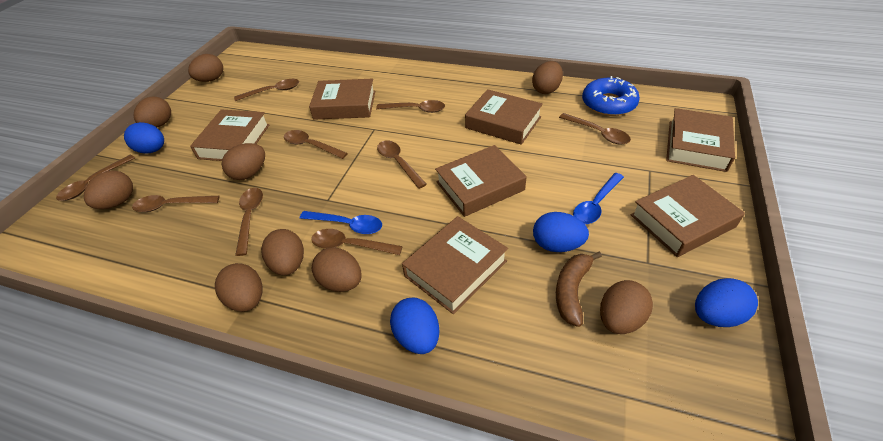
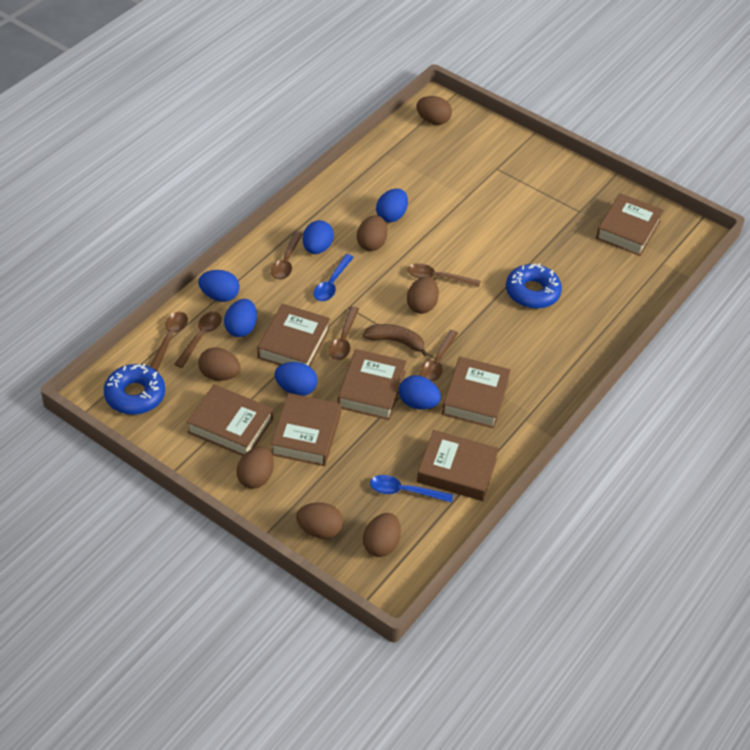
blue donut: 1 -> 2
blue egg: 4 -> 6
brown egg: 9 -> 7
brown spoon: 9 -> 6

